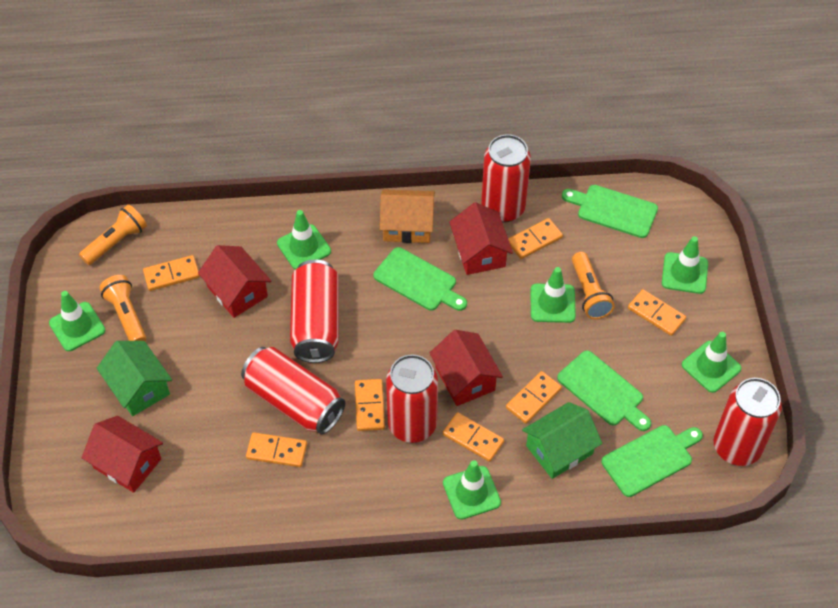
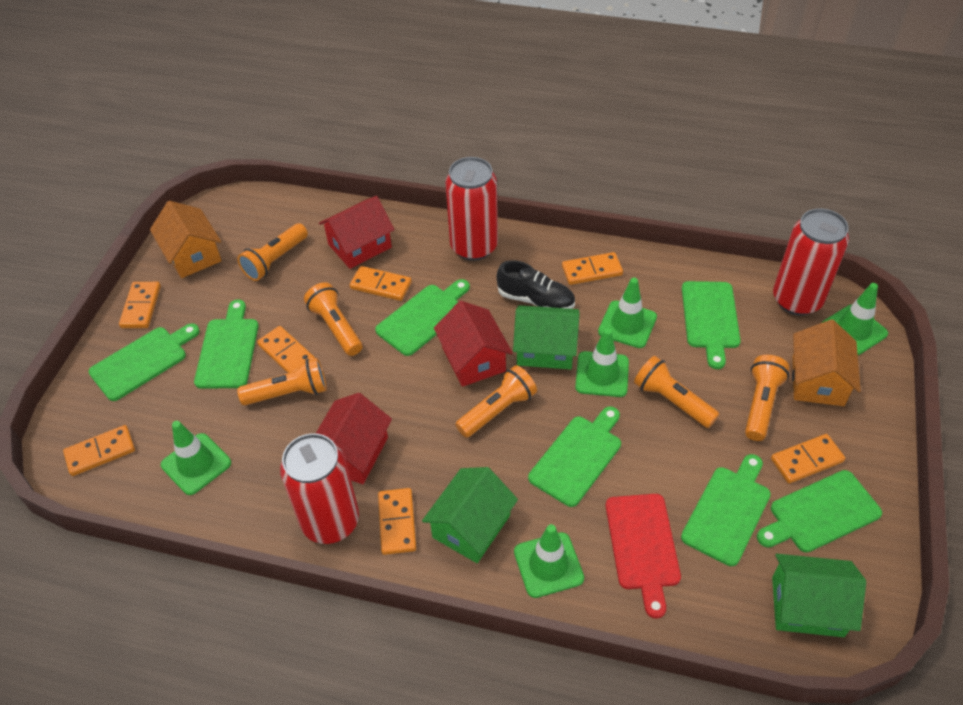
black shoe: 0 -> 1
green cutting board: 4 -> 7
green house: 2 -> 3
green traffic cone: 6 -> 5
orange flashlight: 3 -> 6
orange house: 1 -> 2
red can: 5 -> 3
red cutting board: 0 -> 1
red house: 4 -> 3

